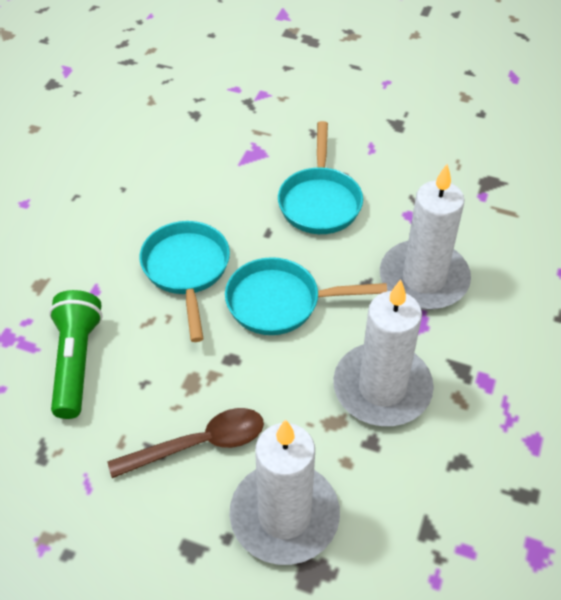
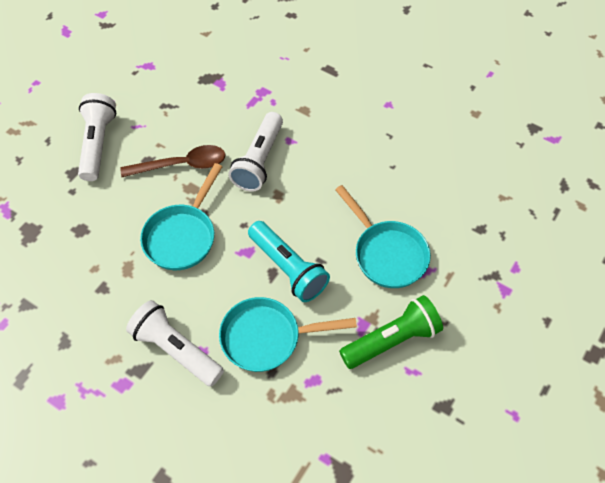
turquoise flashlight: 0 -> 1
white candle: 3 -> 0
white flashlight: 0 -> 3

